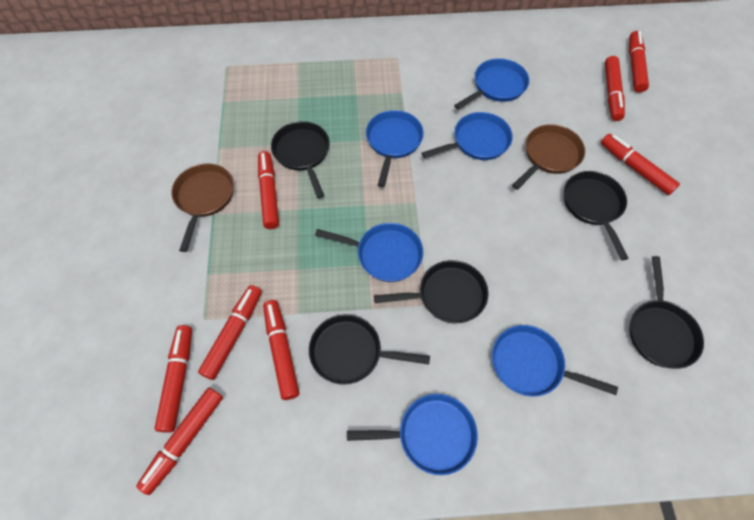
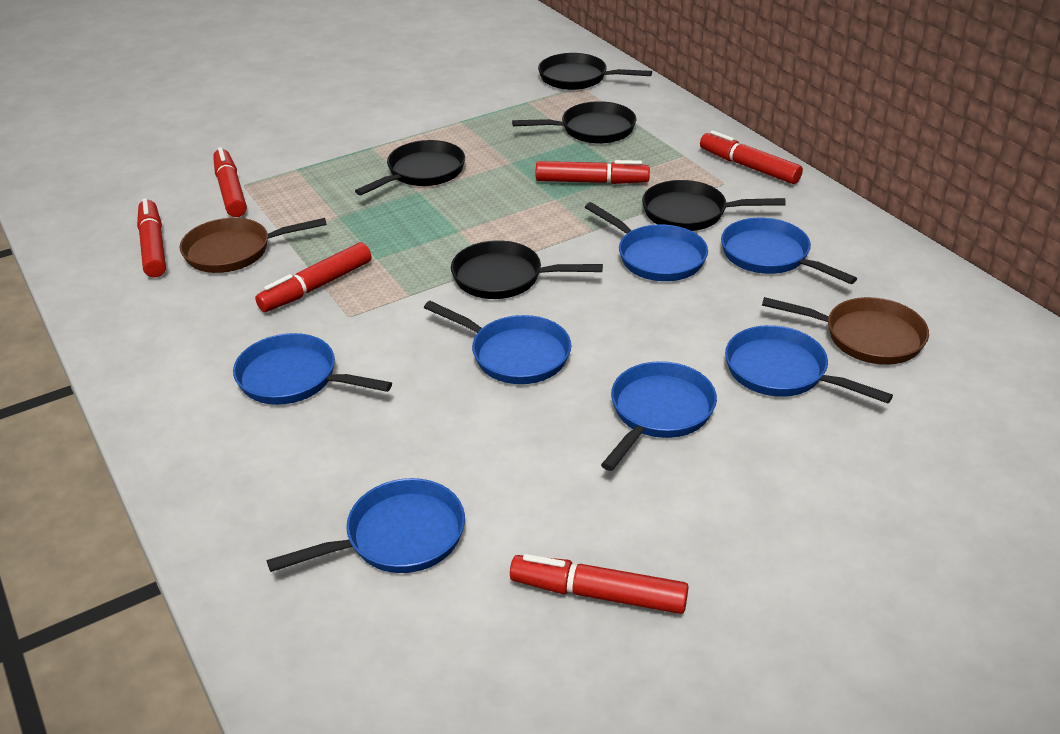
blue pan: 6 -> 7
red marker: 8 -> 6

